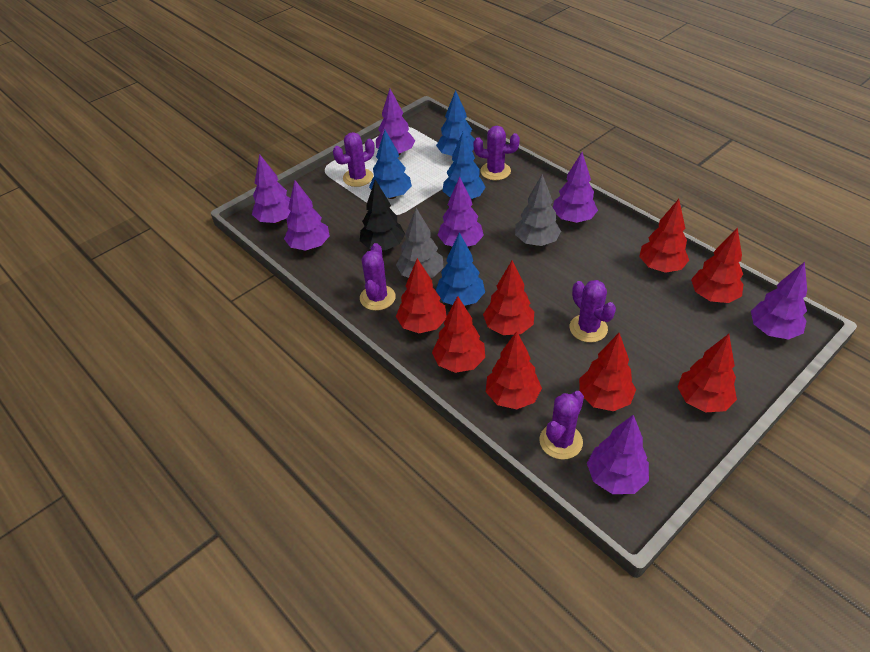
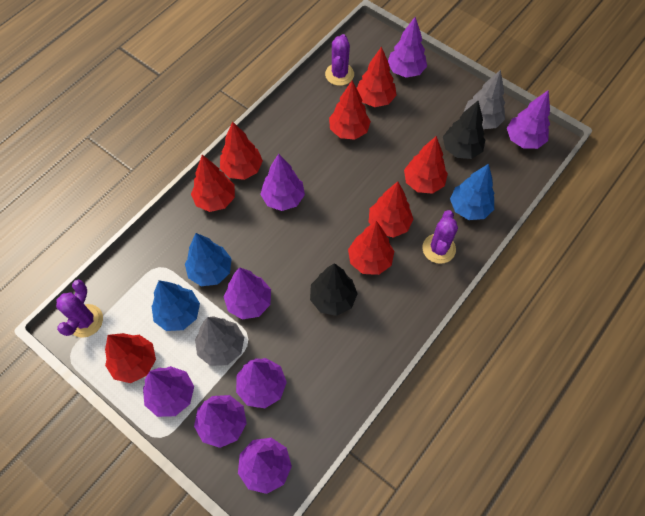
black tree: 1 -> 2
blue tree: 4 -> 3
purple cactus: 5 -> 3
purple tree: 7 -> 8

